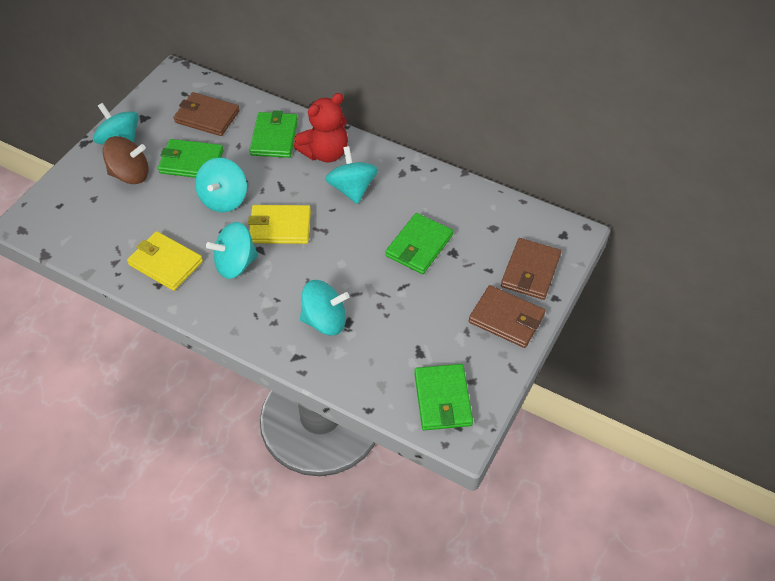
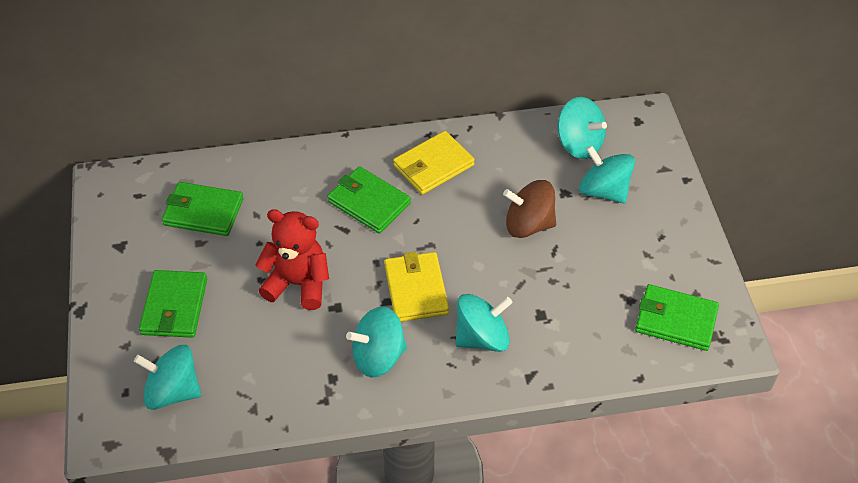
brown wallet: 3 -> 0

